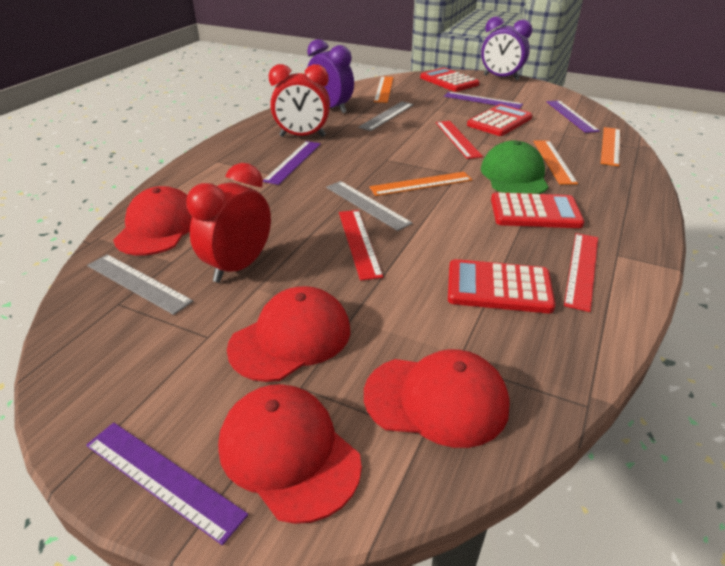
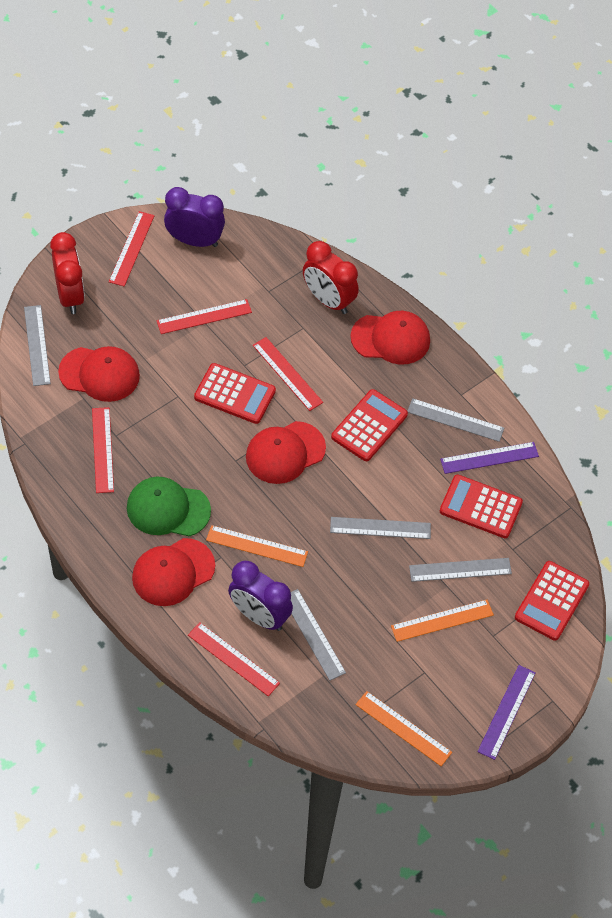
grey ruler: 3 -> 5
orange ruler: 4 -> 3
purple ruler: 4 -> 2
red ruler: 3 -> 5

